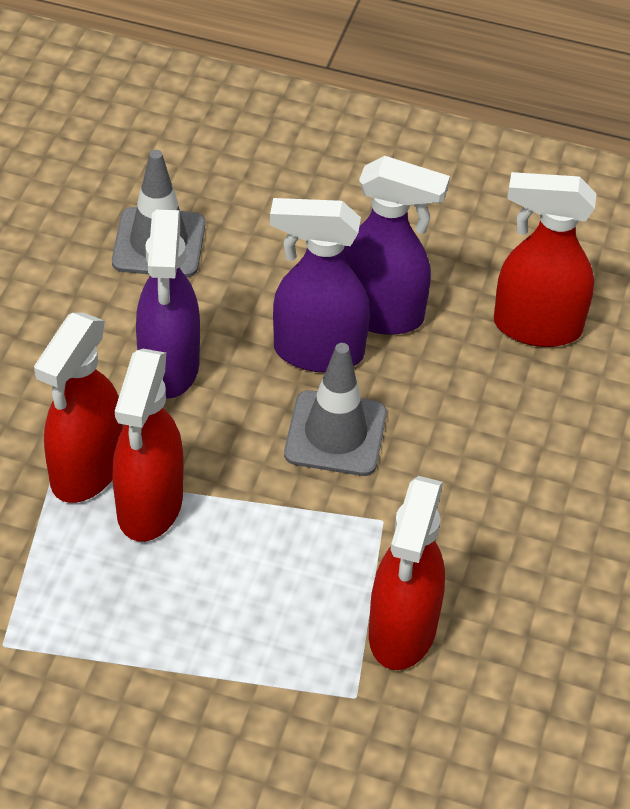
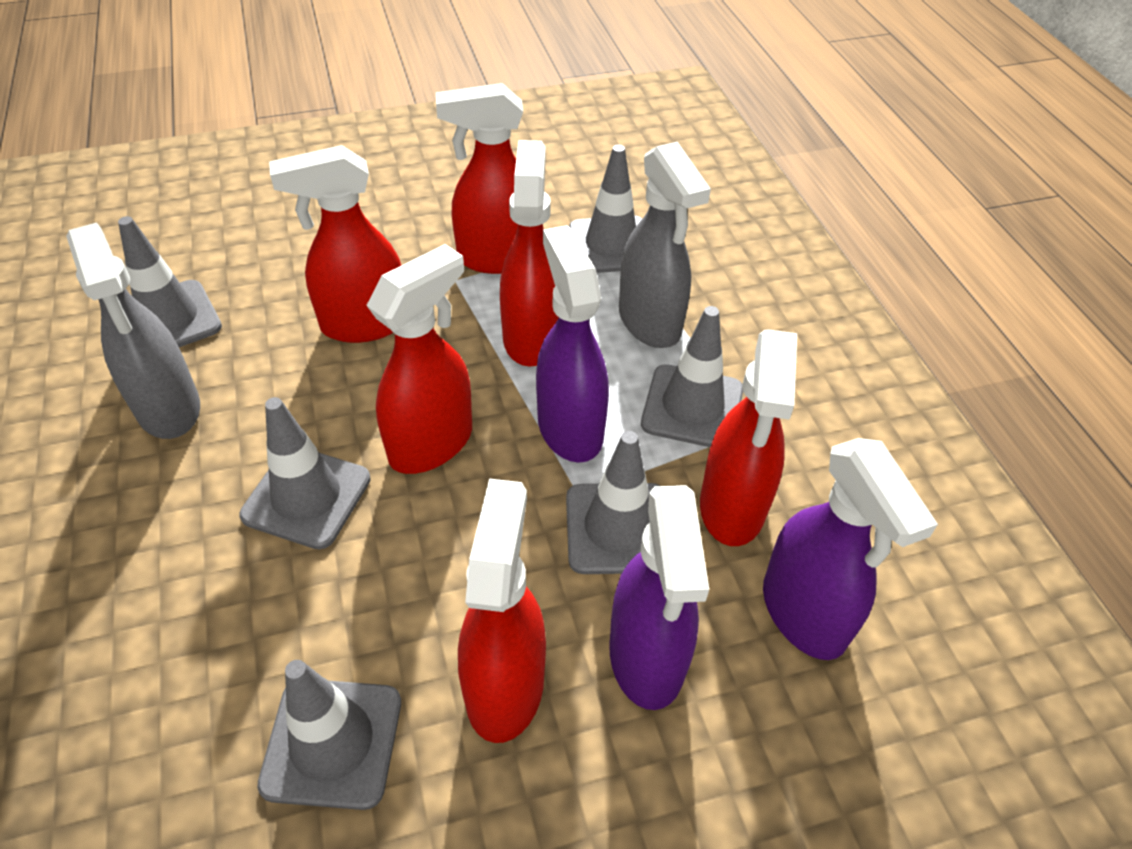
grey spray bottle: 0 -> 2
grey traffic cone: 2 -> 6
red spray bottle: 4 -> 6

